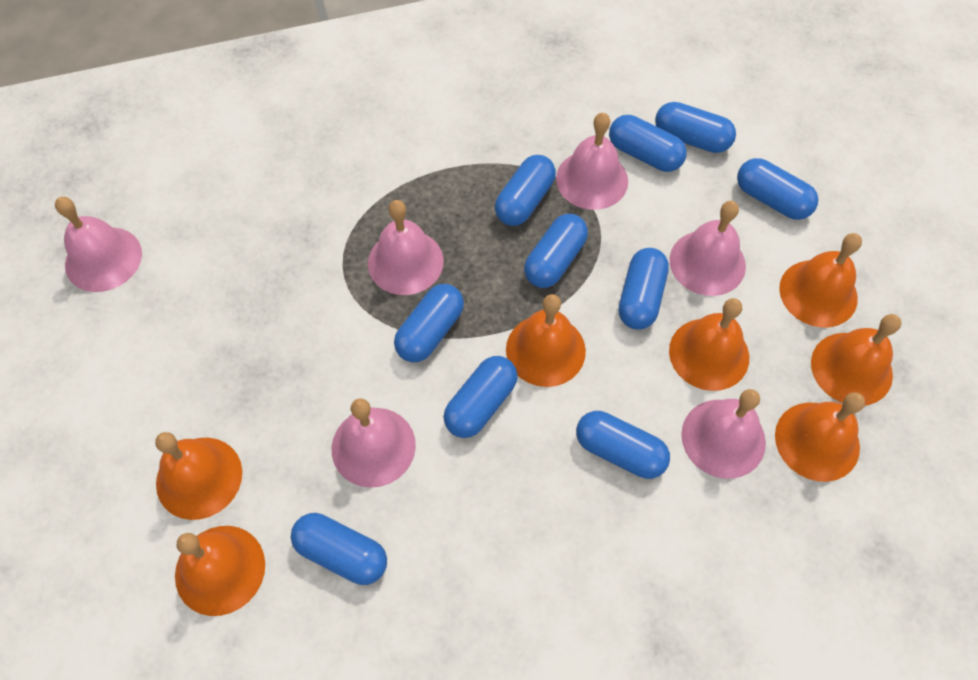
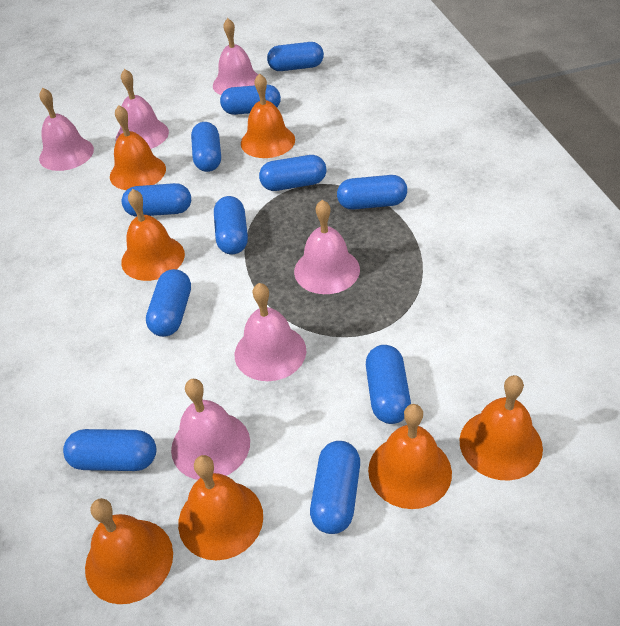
blue capsule: 10 -> 11

